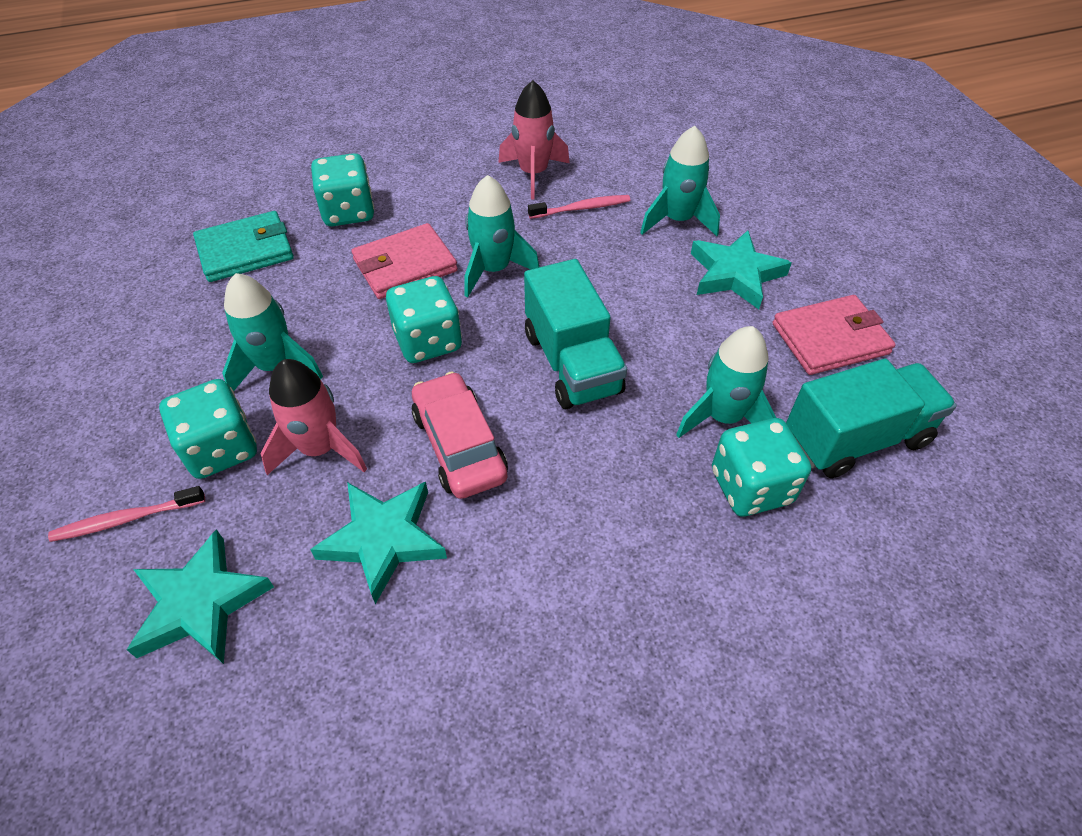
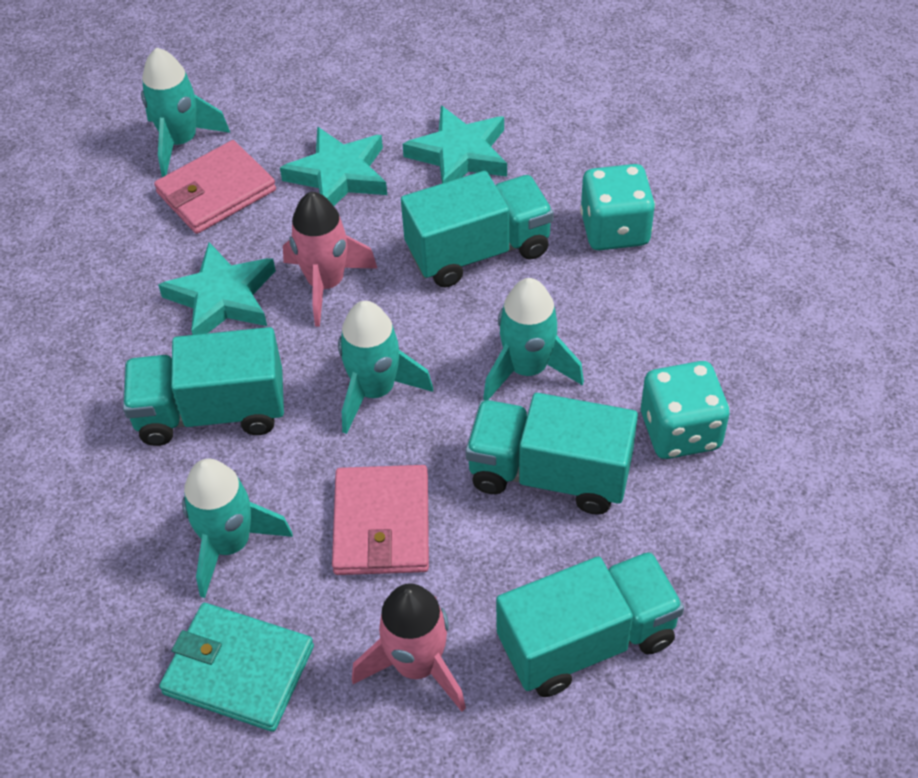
pink car: 1 -> 0
pink toothbrush: 2 -> 0
turquoise dice: 4 -> 2
turquoise truck: 2 -> 4

